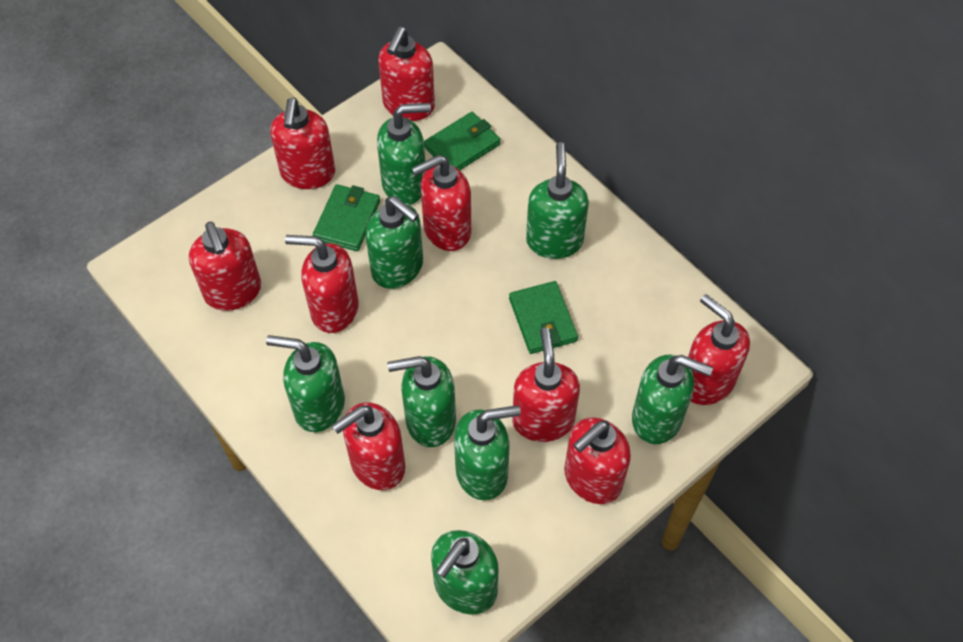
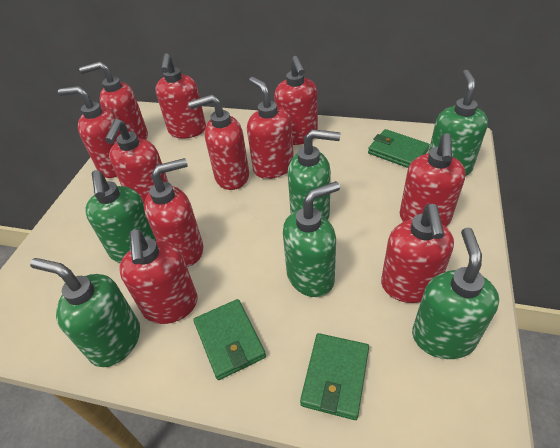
green soap dispenser: 8 -> 6
red soap dispenser: 9 -> 11

